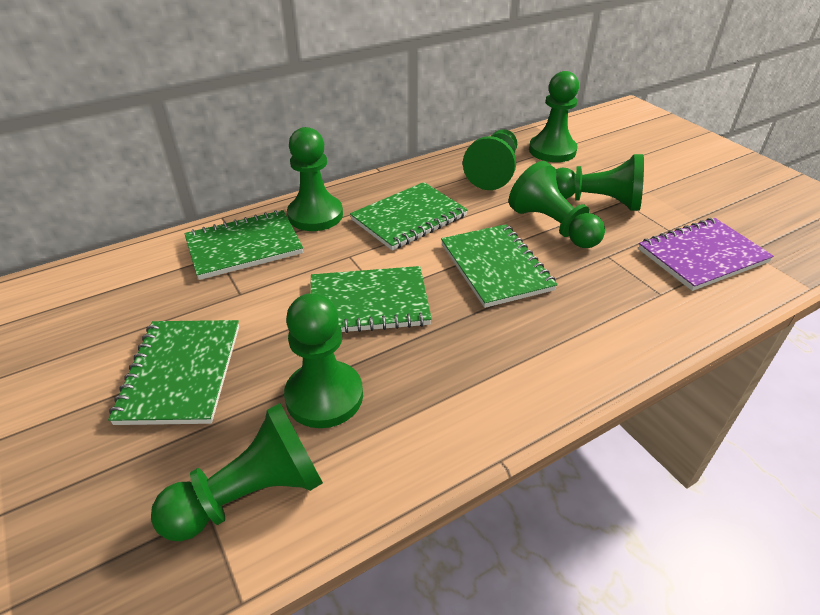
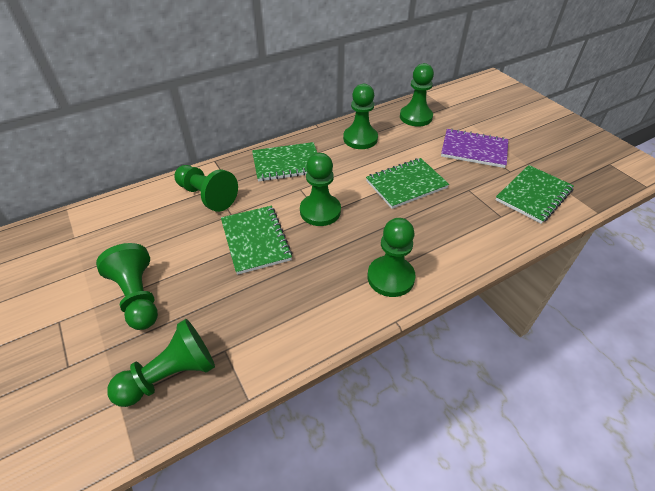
green notebook: 5 -> 4

